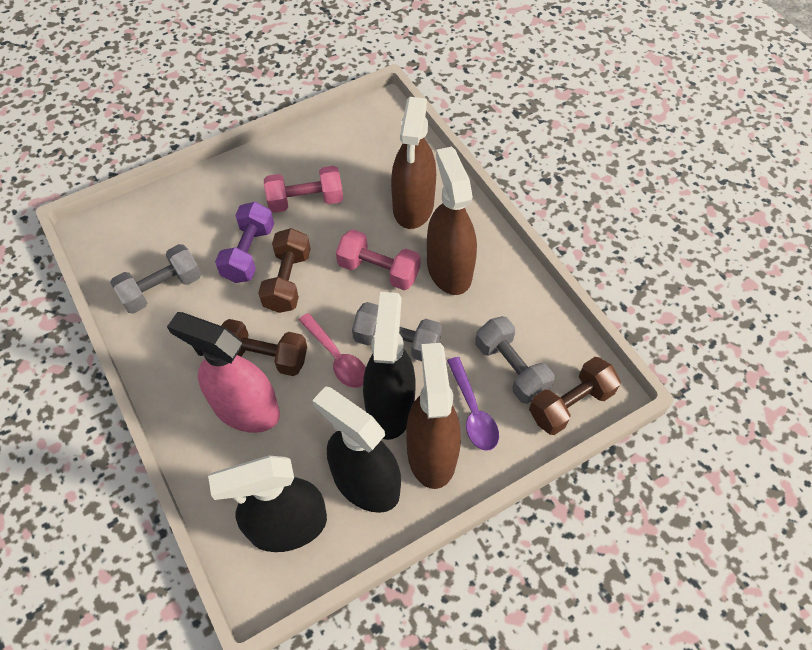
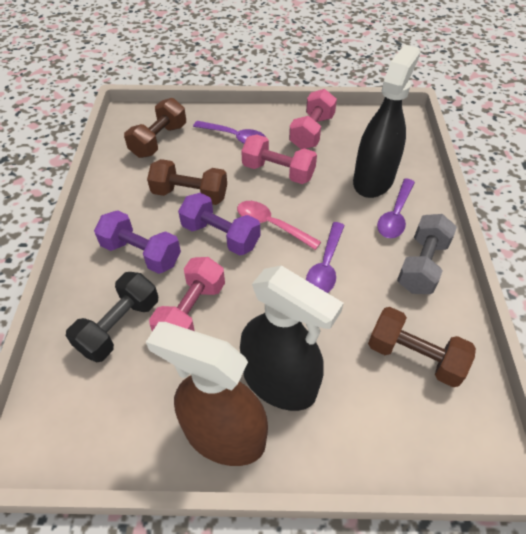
black dumbbell: 0 -> 1
black spray bottle: 3 -> 2
brown spray bottle: 3 -> 1
grey dumbbell: 3 -> 1
pink dumbbell: 2 -> 3
pink spray bottle: 1 -> 0
purple dumbbell: 1 -> 2
purple spoon: 1 -> 3

